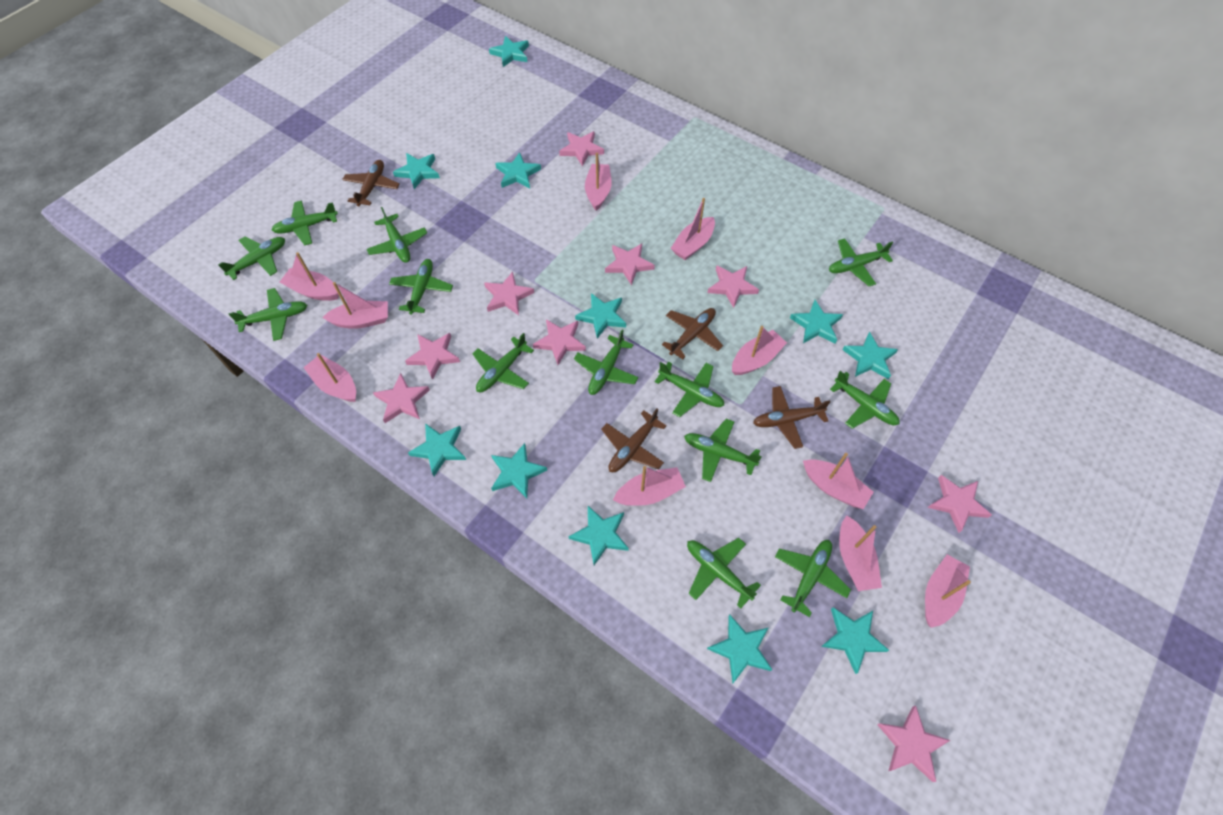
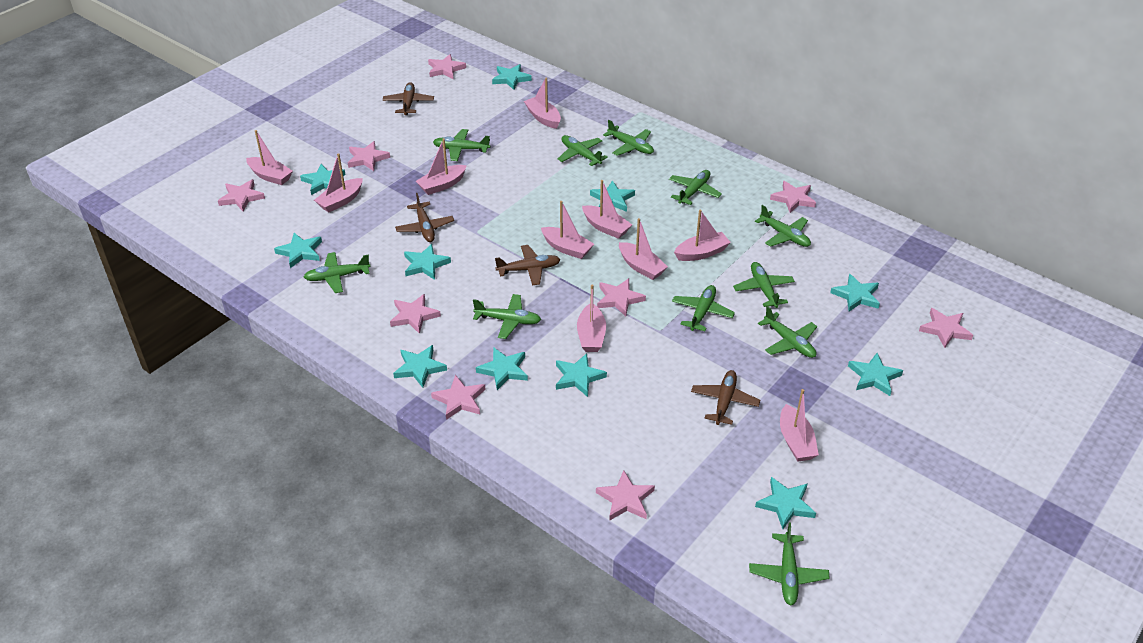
green plane: 13 -> 11

